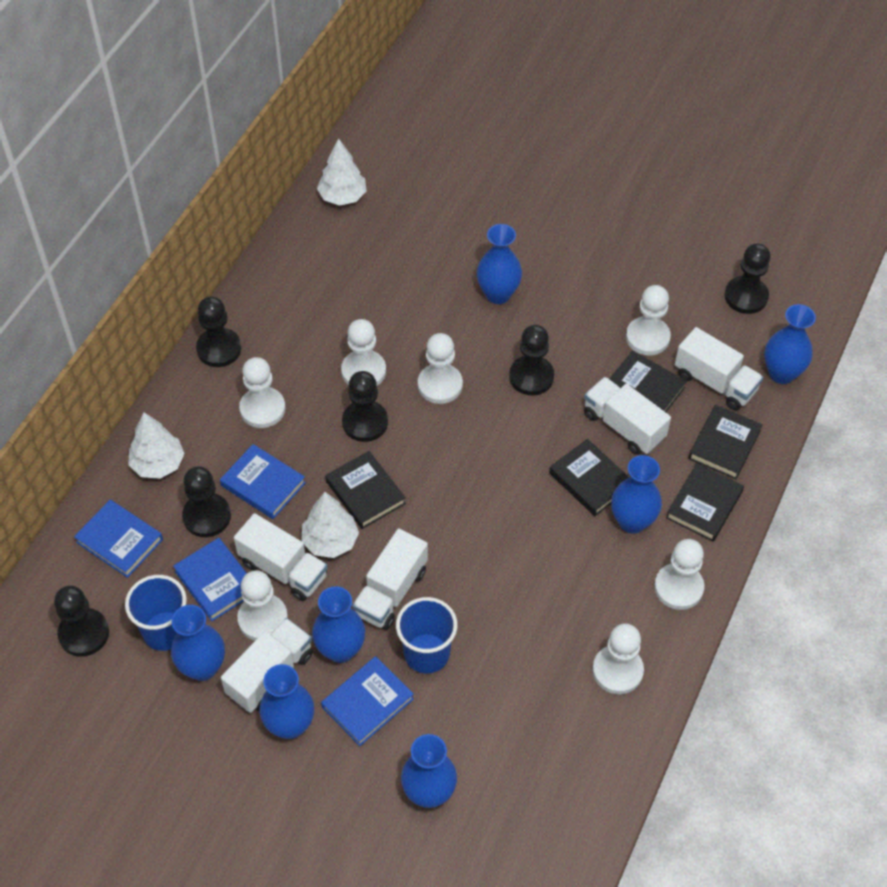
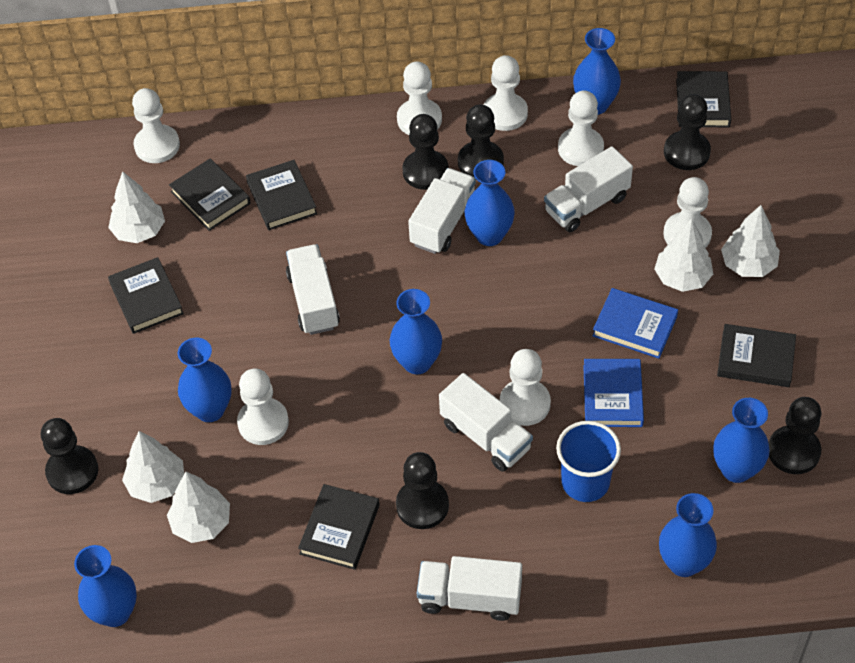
black book: 5 -> 6
blue book: 4 -> 2
blue cup: 2 -> 1
white tree: 3 -> 5

